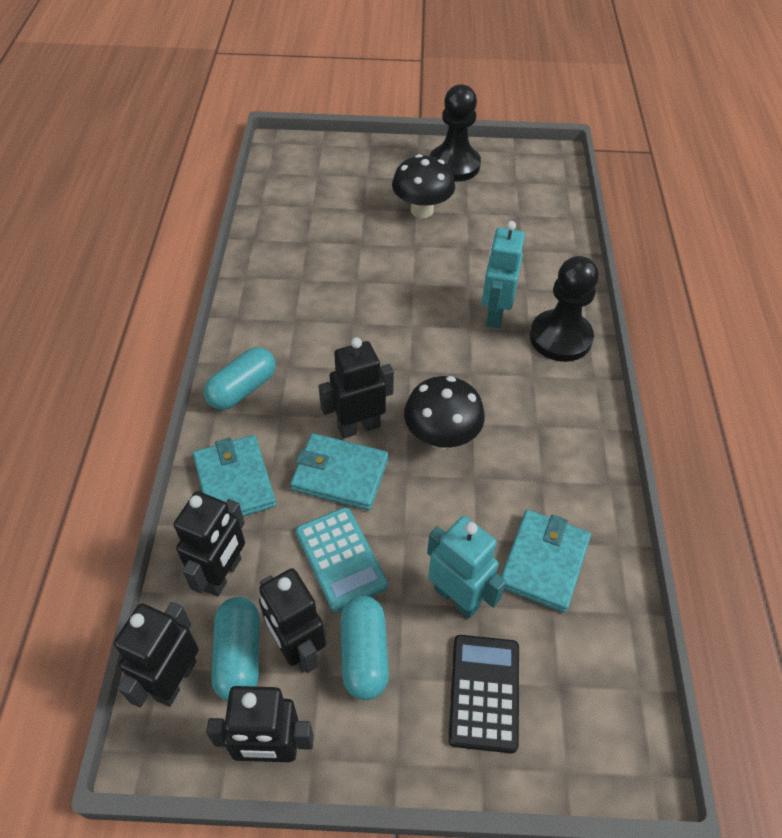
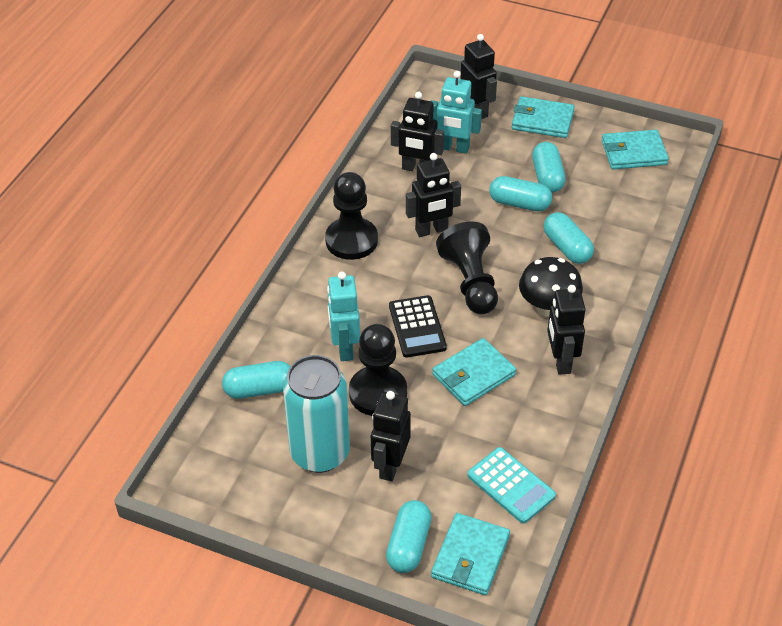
black mushroom: 2 -> 1
black pawn: 2 -> 3
turquoise can: 0 -> 1
turquoise capsule: 3 -> 5
turquoise wallet: 3 -> 4

